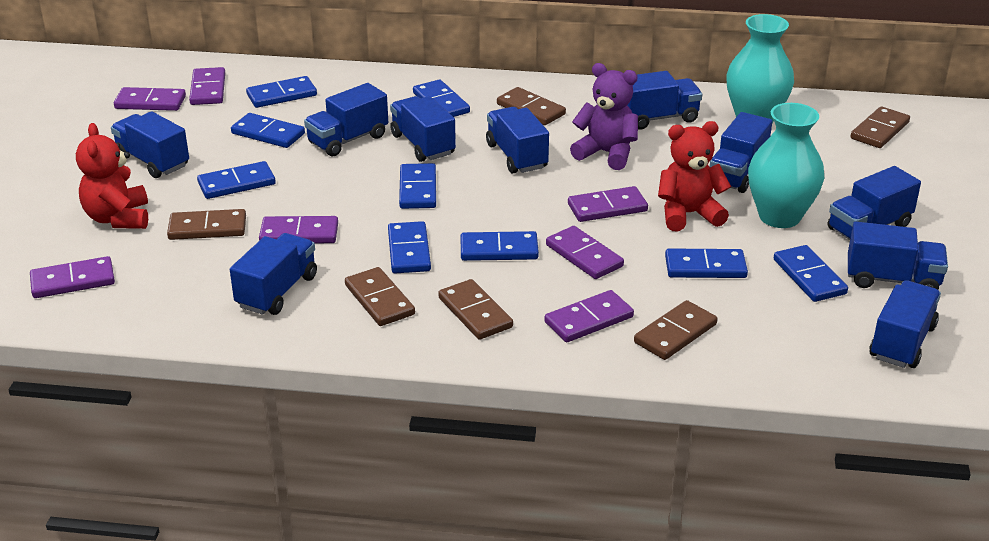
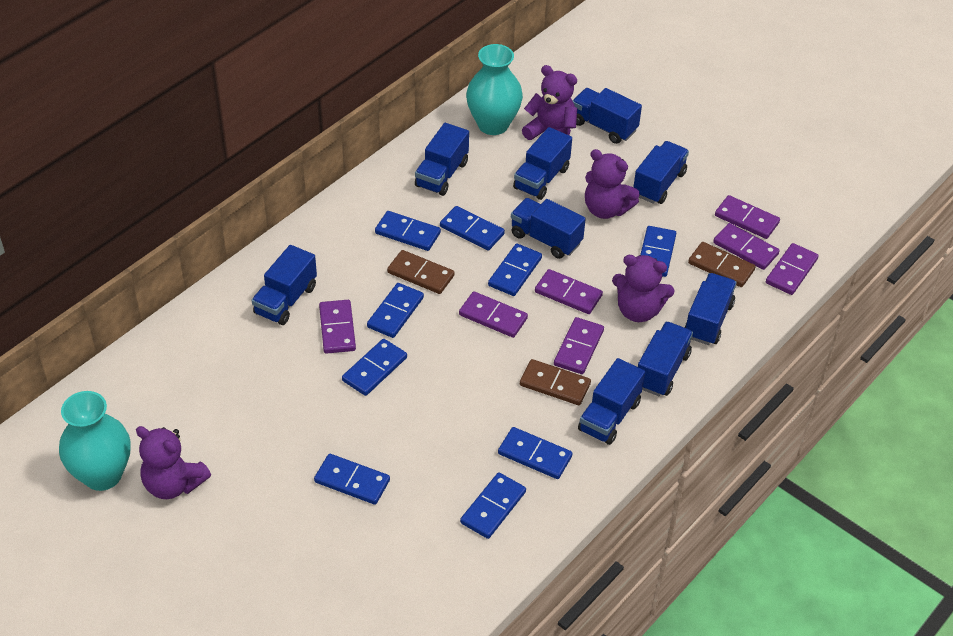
blue truck: 10 -> 9
brown domino: 6 -> 3
purple teddy bear: 1 -> 4
red teddy bear: 2 -> 0

